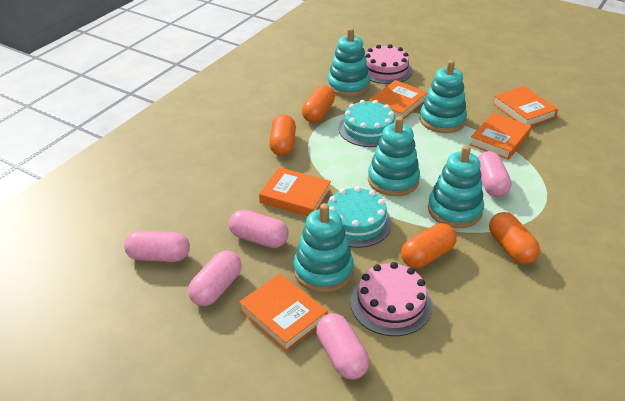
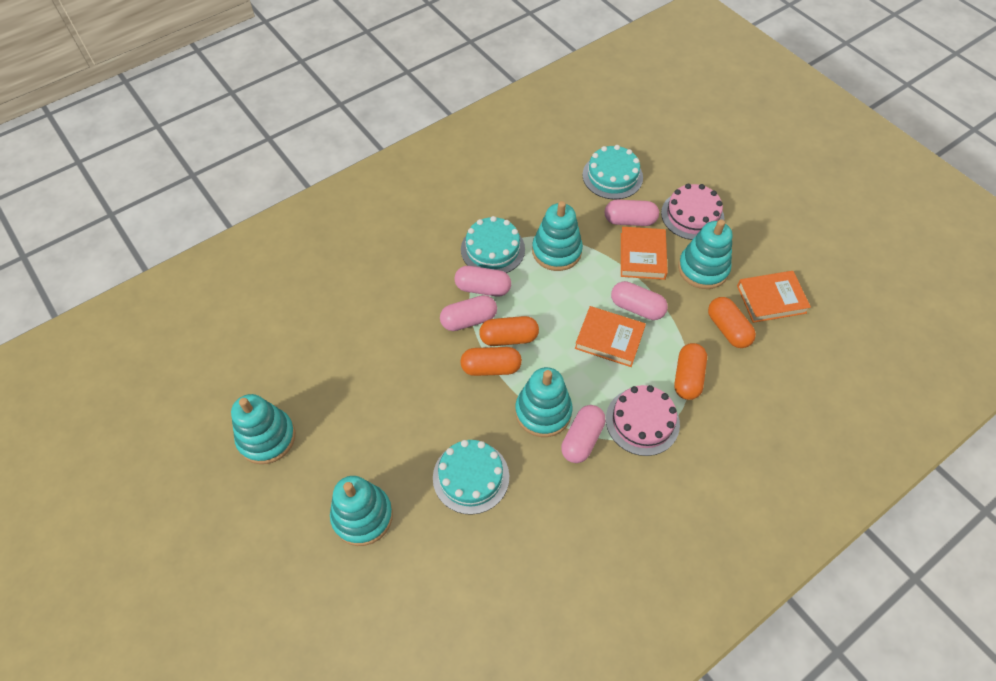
orange book: 5 -> 3
turquoise cake: 2 -> 3

